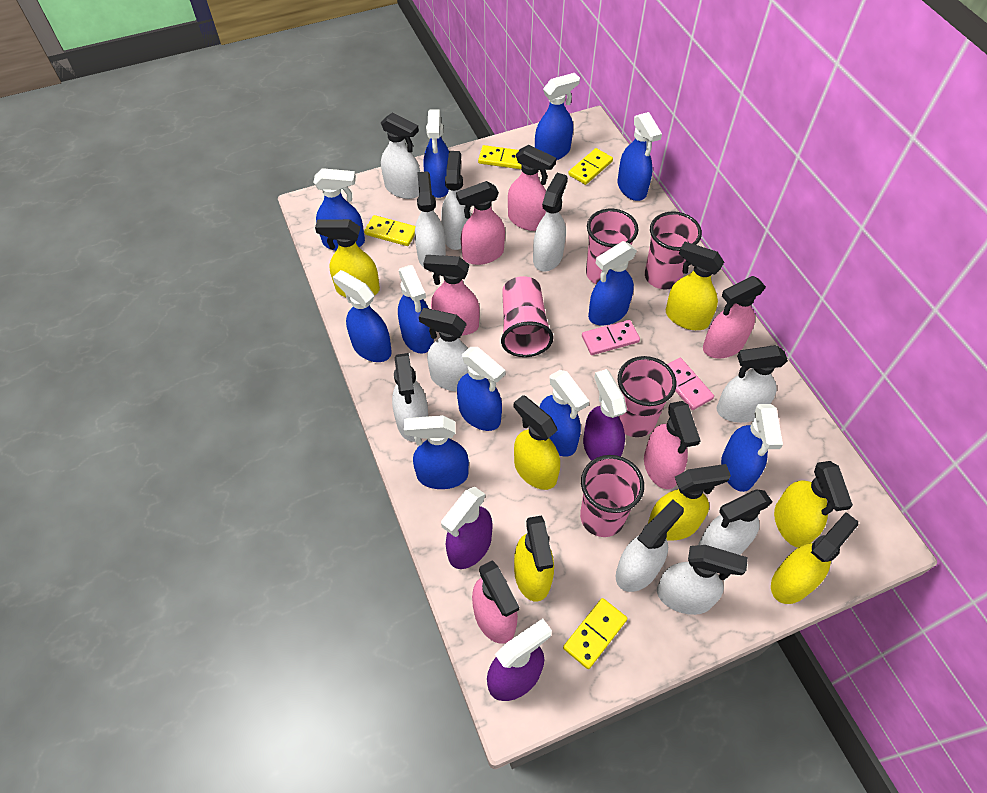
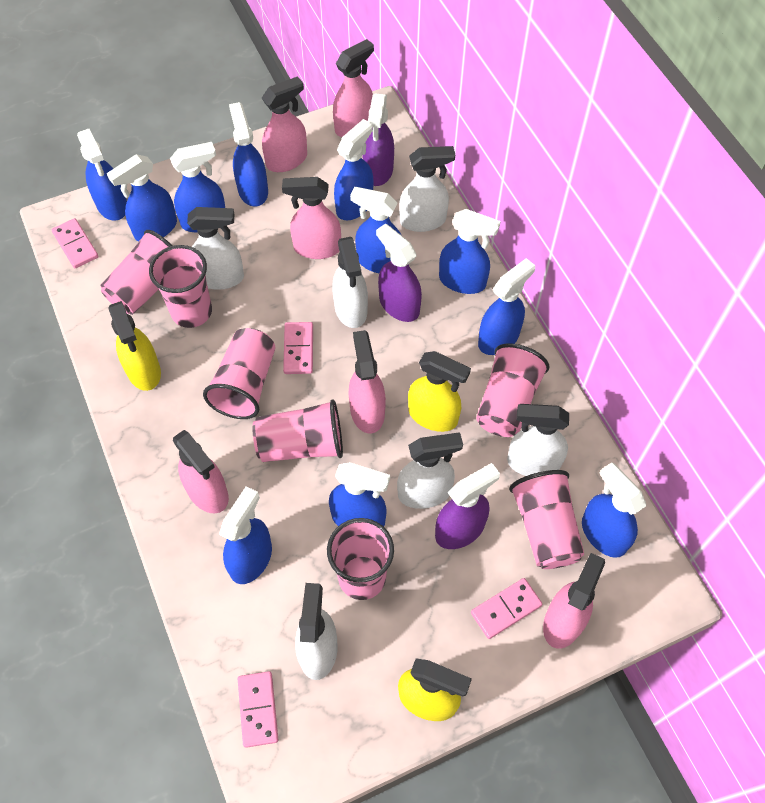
pink cup: 5 -> 7
pink domino: 2 -> 4
white spray bottle: 10 -> 6
yellow domino: 4 -> 0
yellow spray bottle: 7 -> 3

